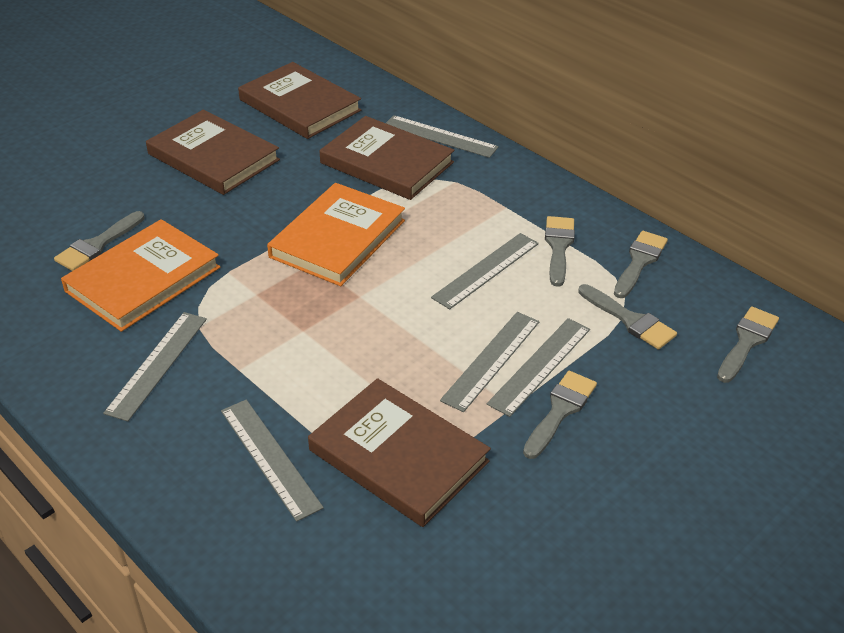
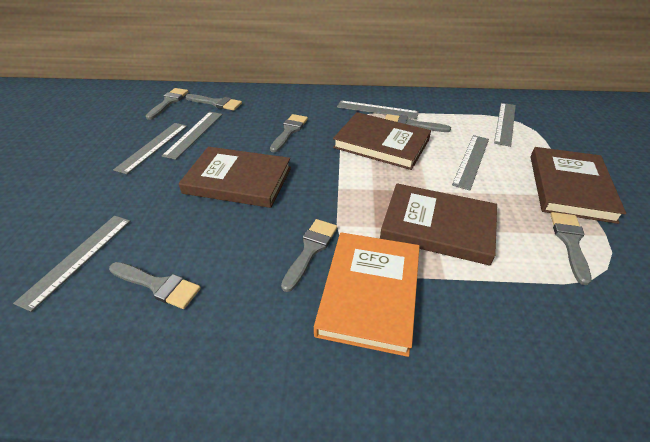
grey brush: 6 -> 7
orange book: 2 -> 1

